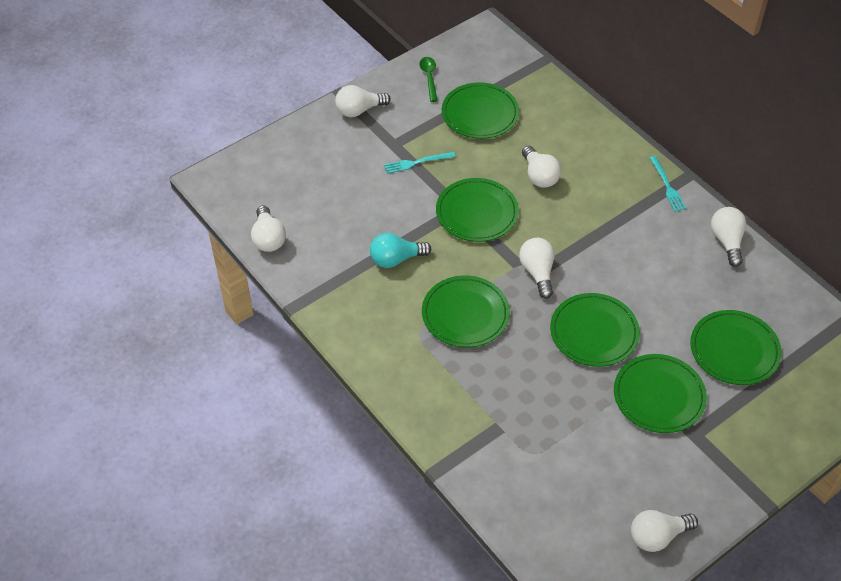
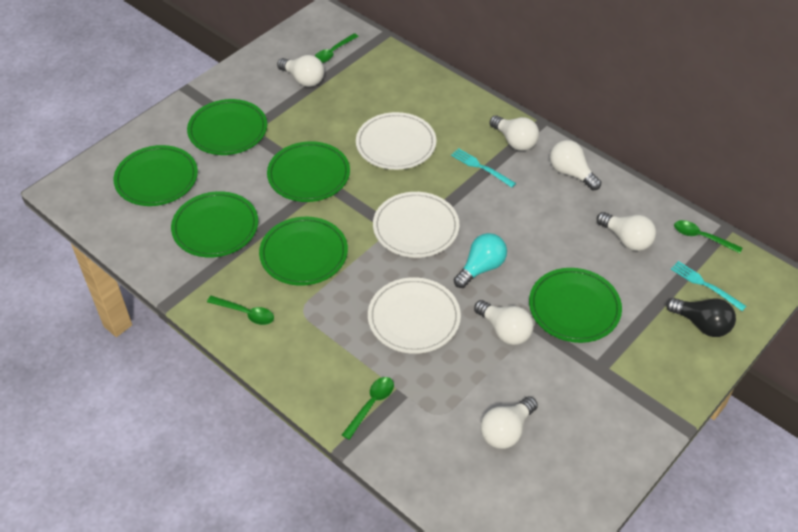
black light bulb: 0 -> 1
green spoon: 1 -> 4
white plate: 0 -> 3

